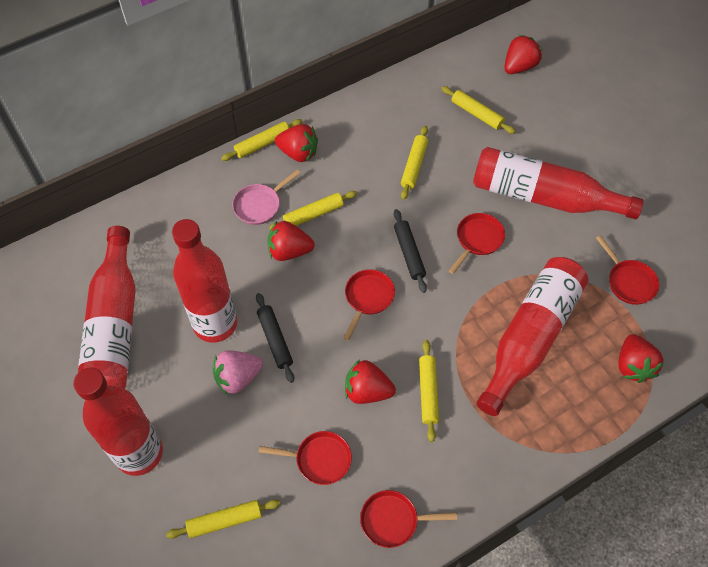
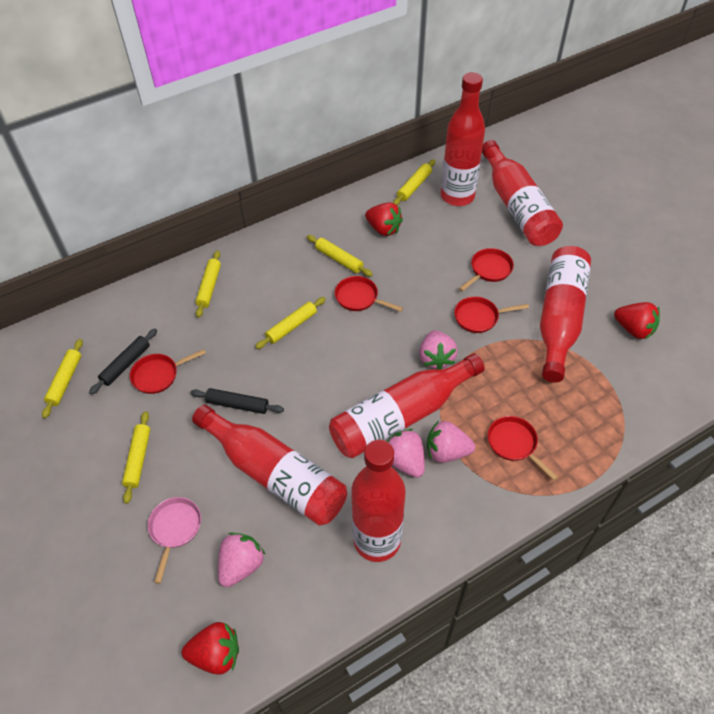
pink strawberry: 1 -> 4
red bottle: 5 -> 6
red strawberry: 5 -> 3

